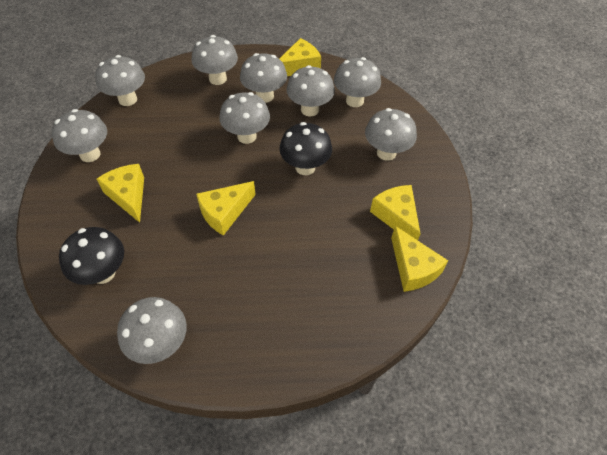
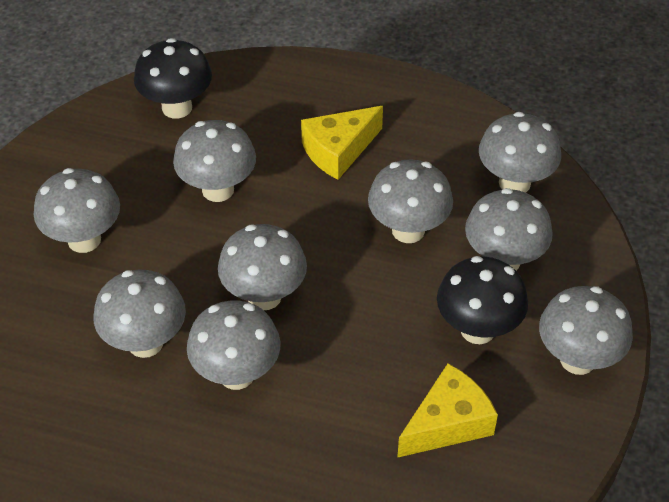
yellow cheese: 5 -> 2

